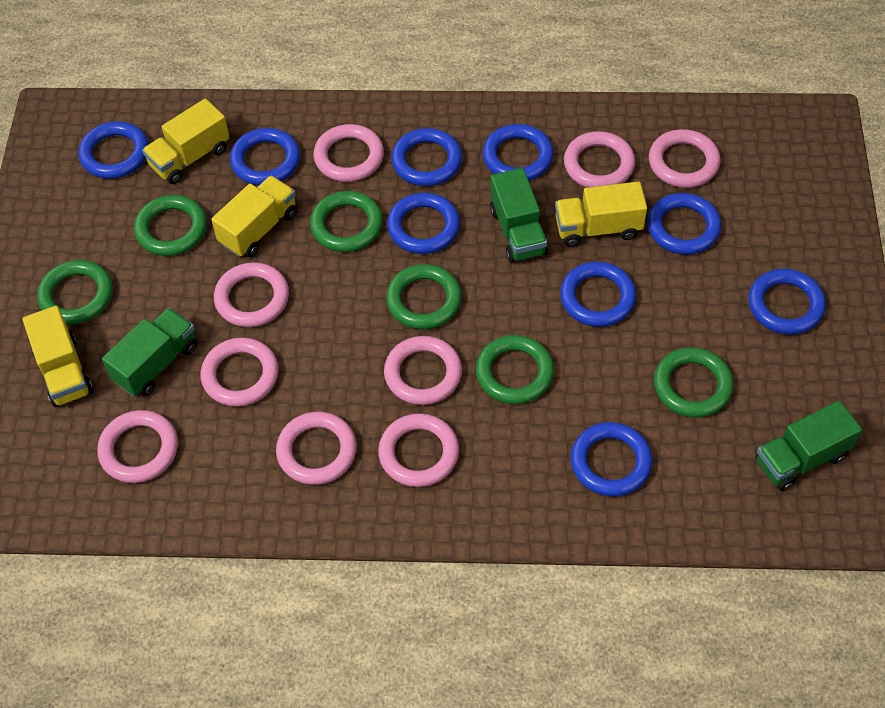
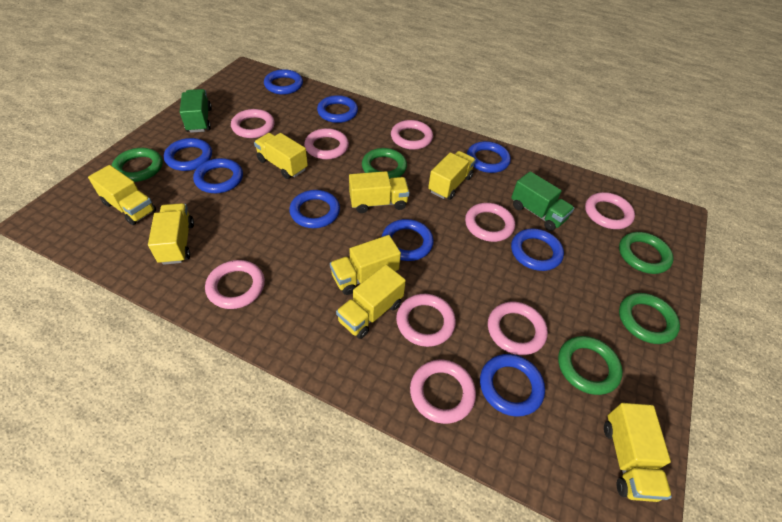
green ring: 6 -> 5
green truck: 3 -> 2
yellow truck: 4 -> 8

